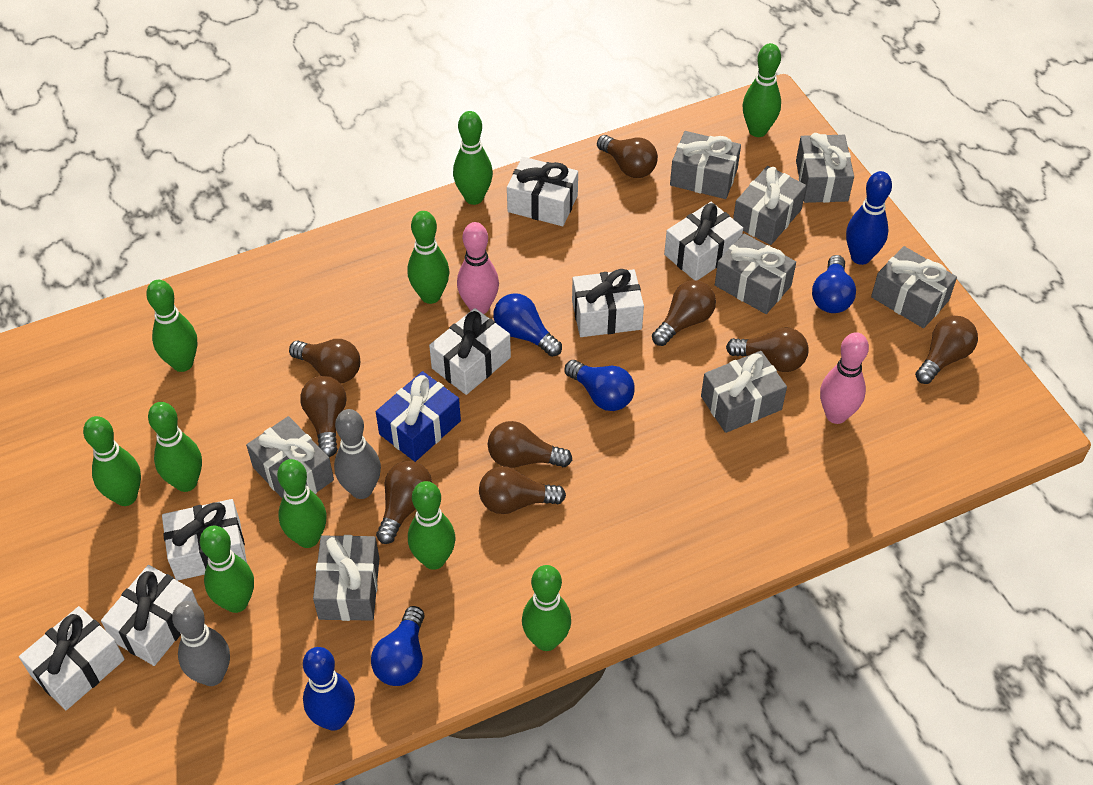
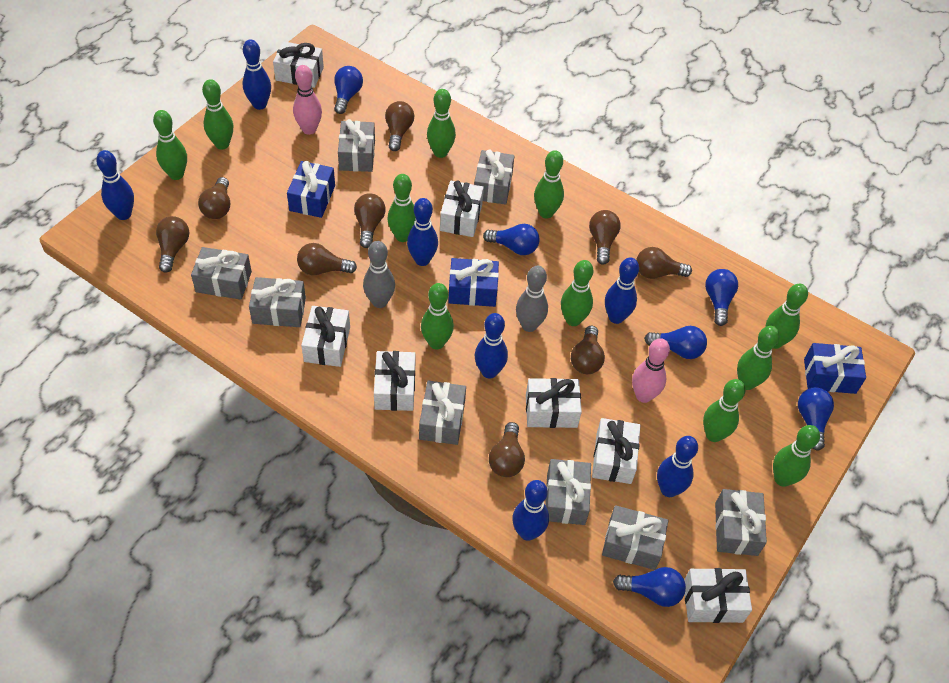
blue bowling pin: 2 -> 7
blue gift: 1 -> 3
blue light bulb: 4 -> 6
green bowling pin: 10 -> 11

